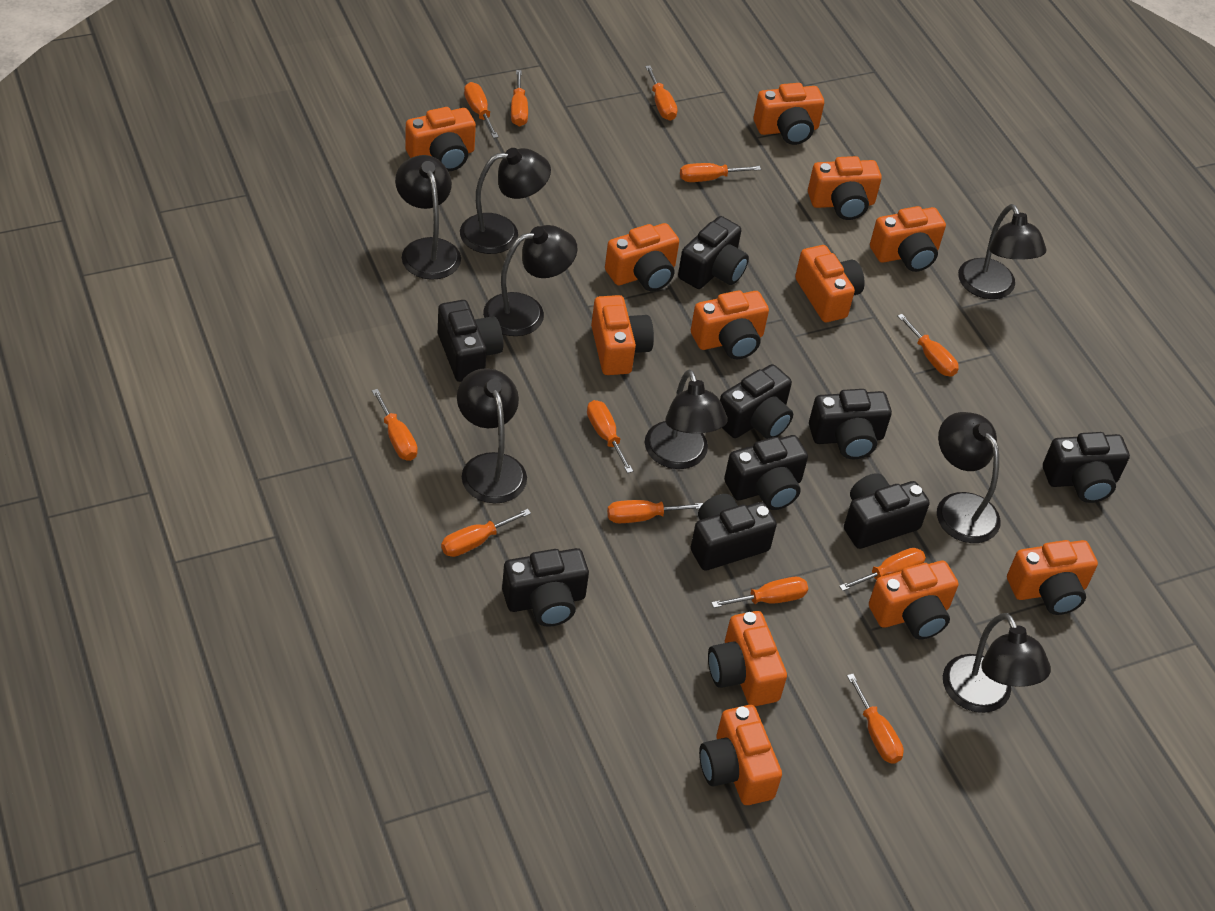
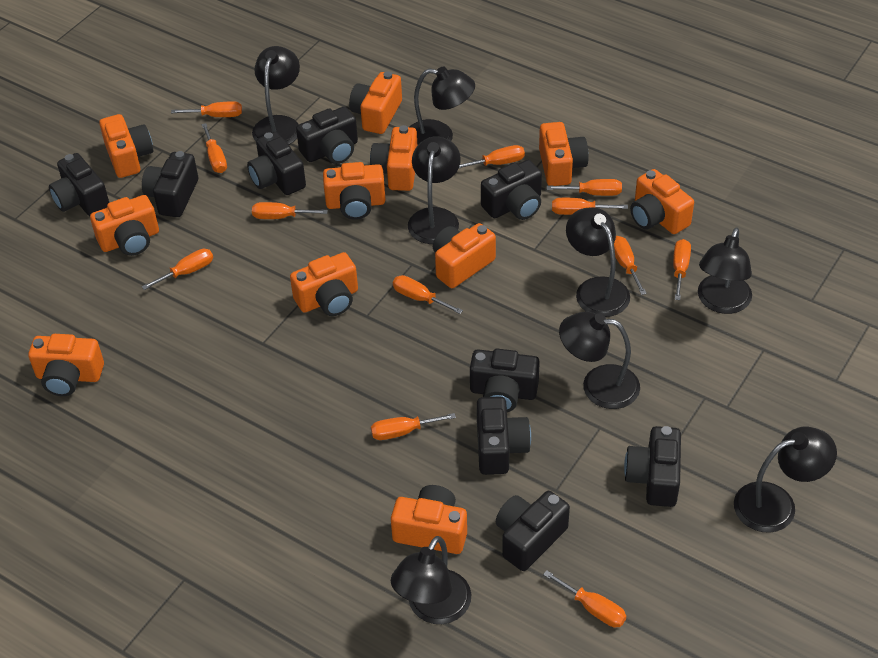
orange camera: 12 -> 11

